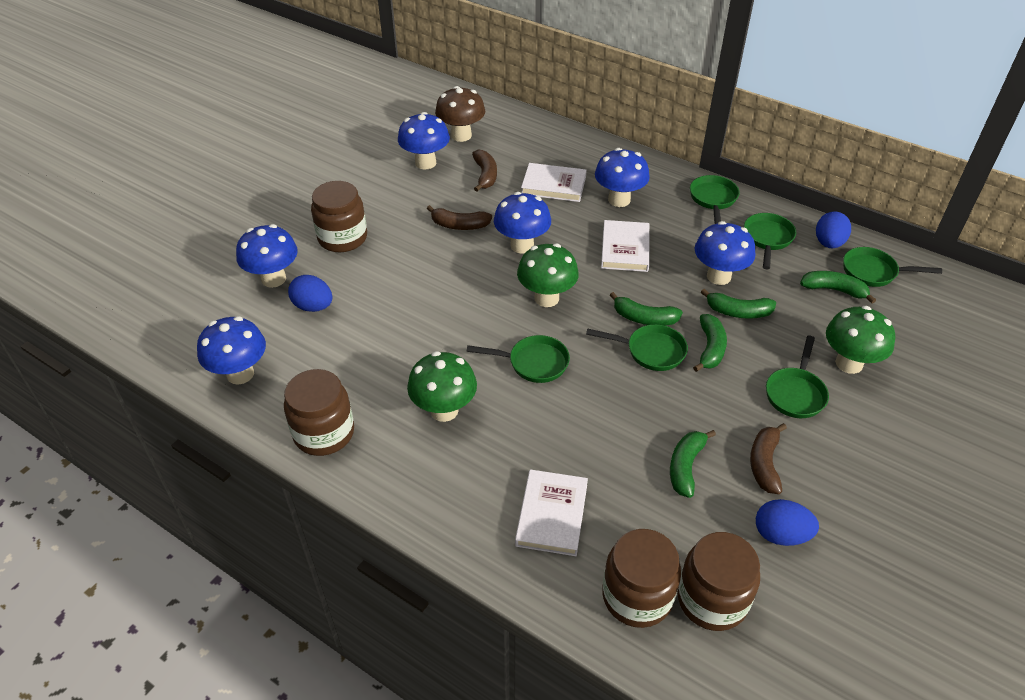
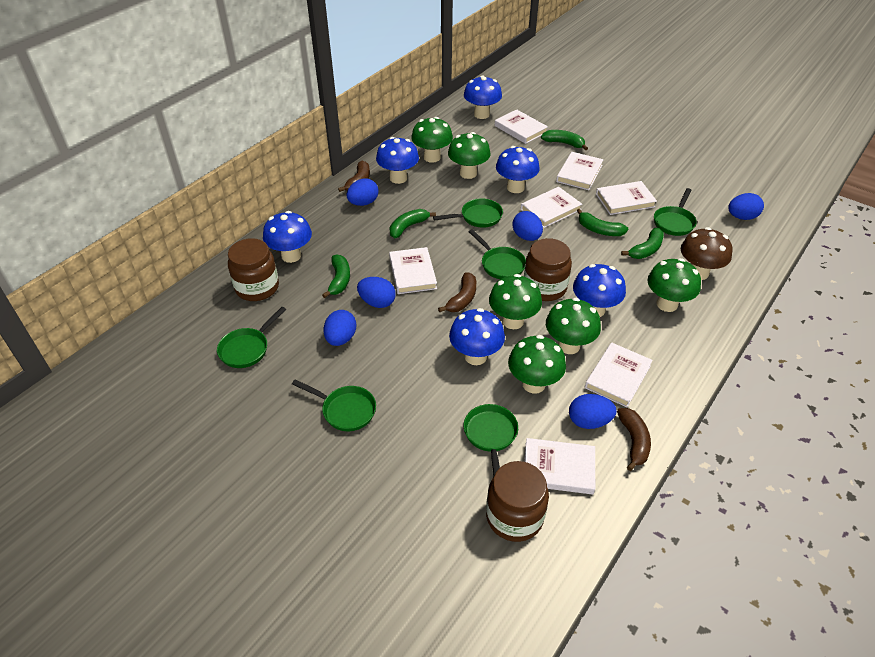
blue egg: 3 -> 6
brown jar: 4 -> 3
green mushroom: 3 -> 6
white book: 3 -> 7

